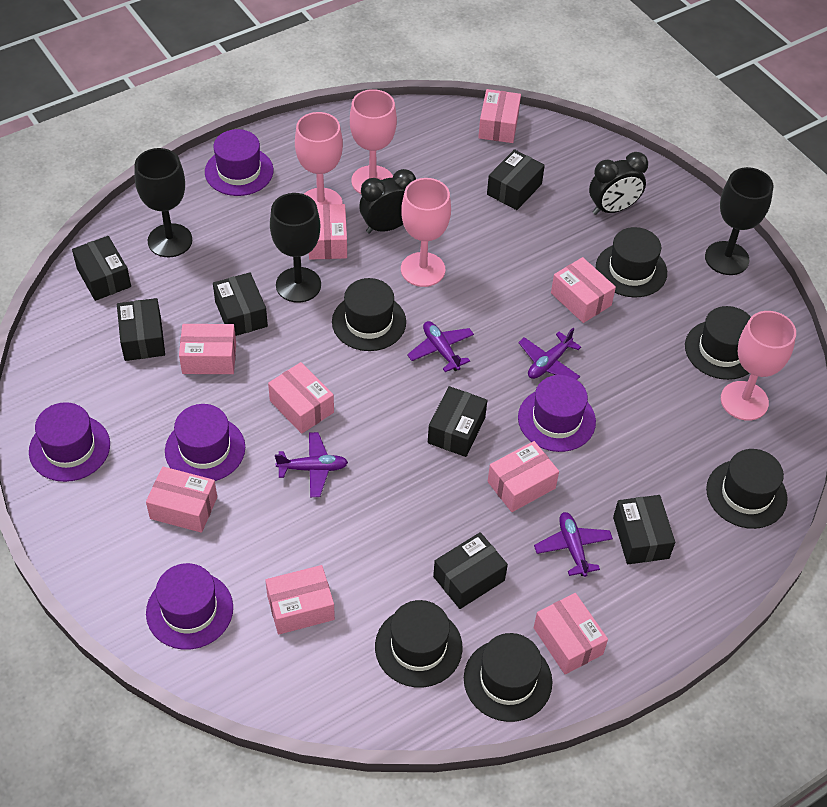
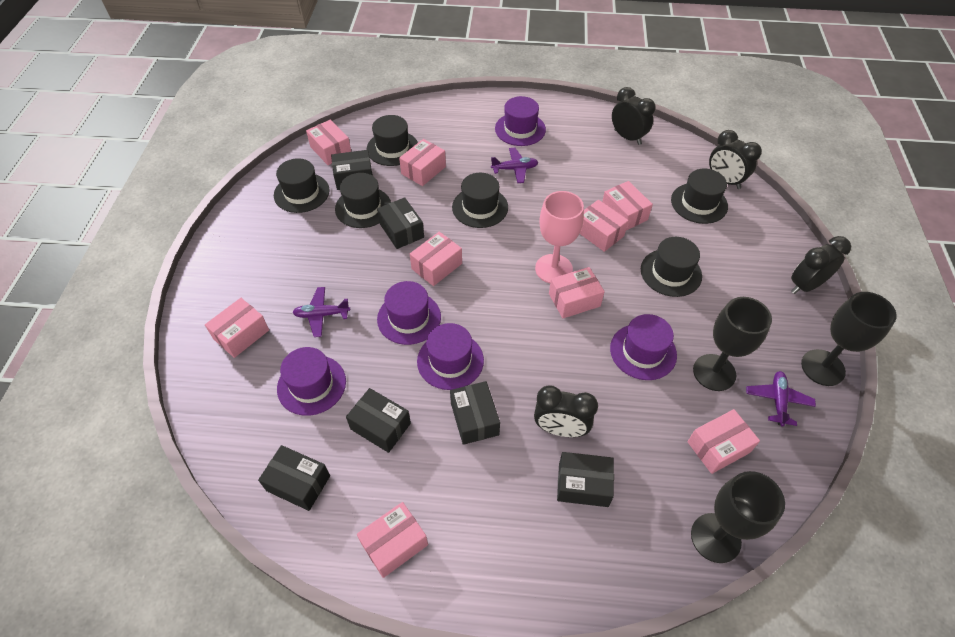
black box: 7 -> 6
black clock: 2 -> 4
pink goblet: 4 -> 1
purple plane: 4 -> 3

